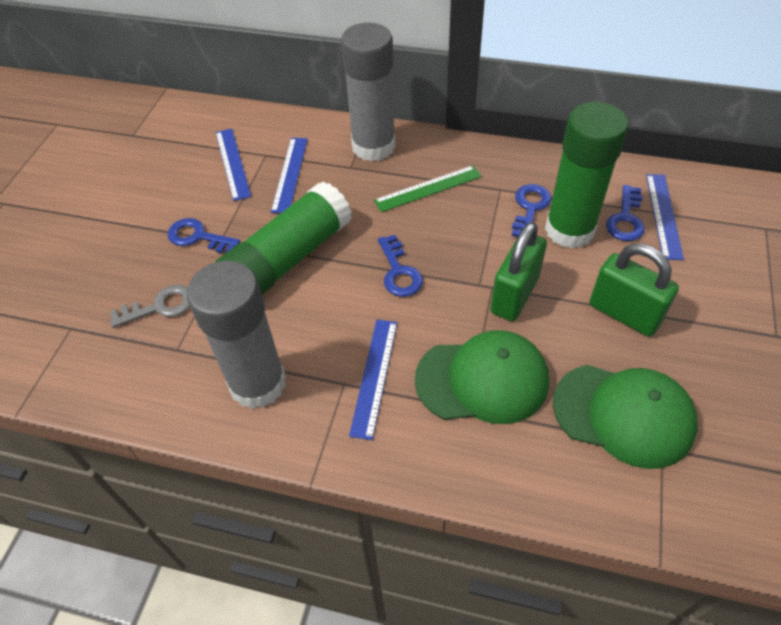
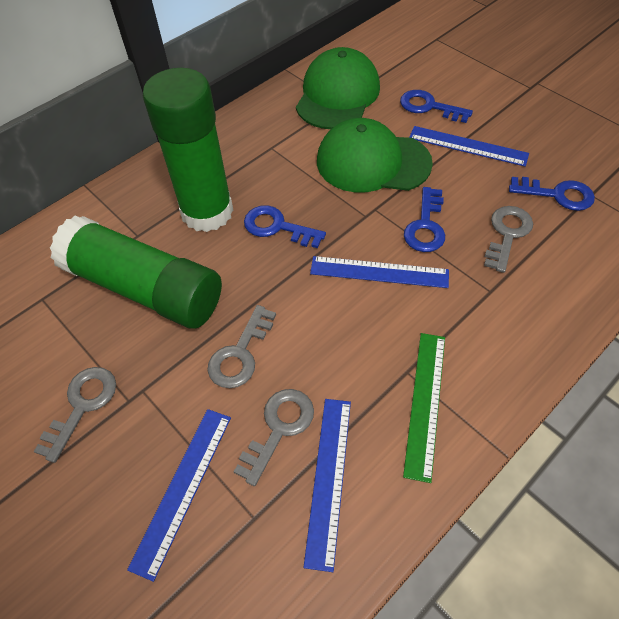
green padlock: 2 -> 0
grey glue stick: 2 -> 0
grey key: 1 -> 4

